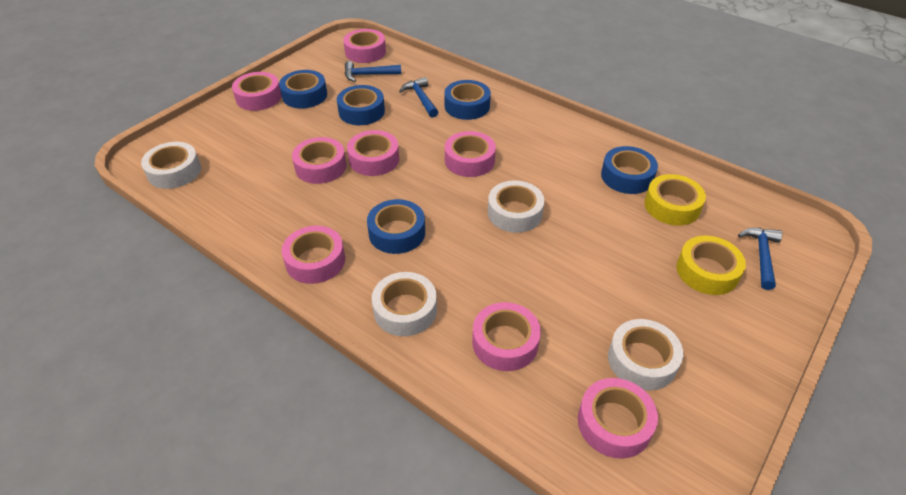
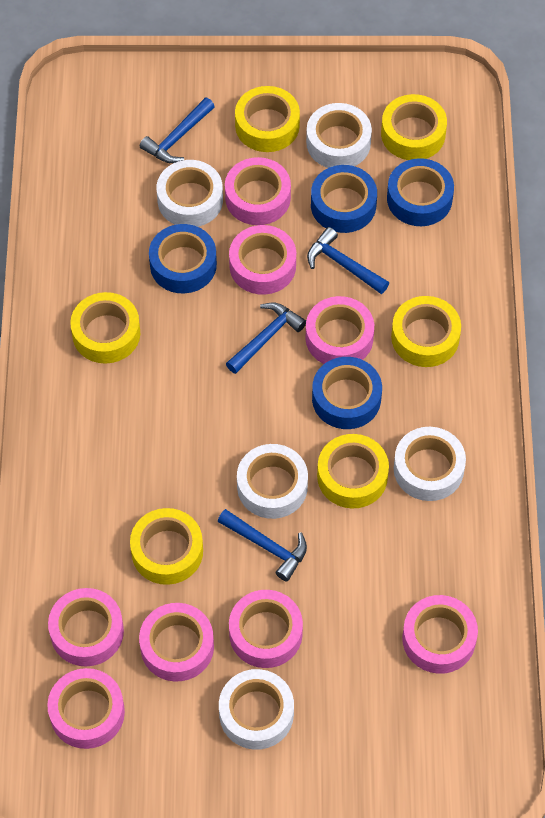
blue hammer: 3 -> 4
blue tape: 5 -> 4
white tape: 4 -> 5
yellow tape: 2 -> 6

